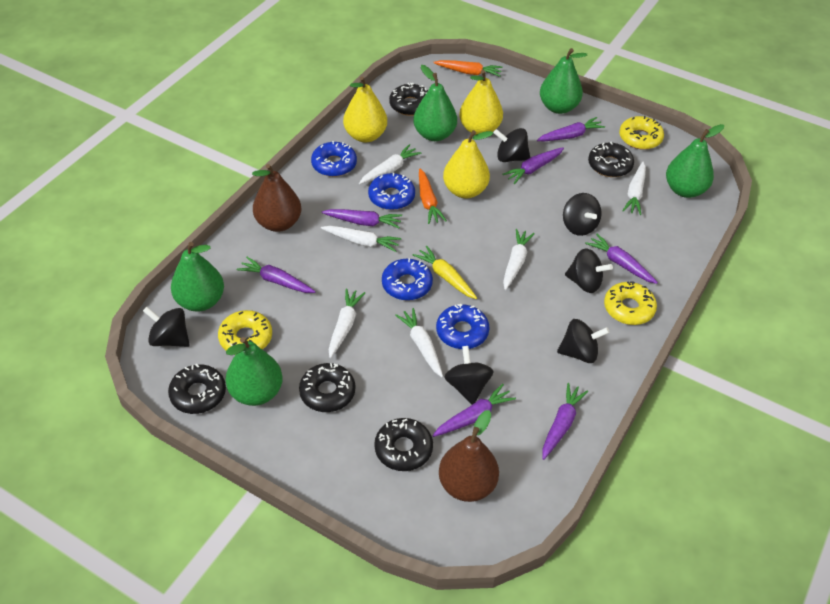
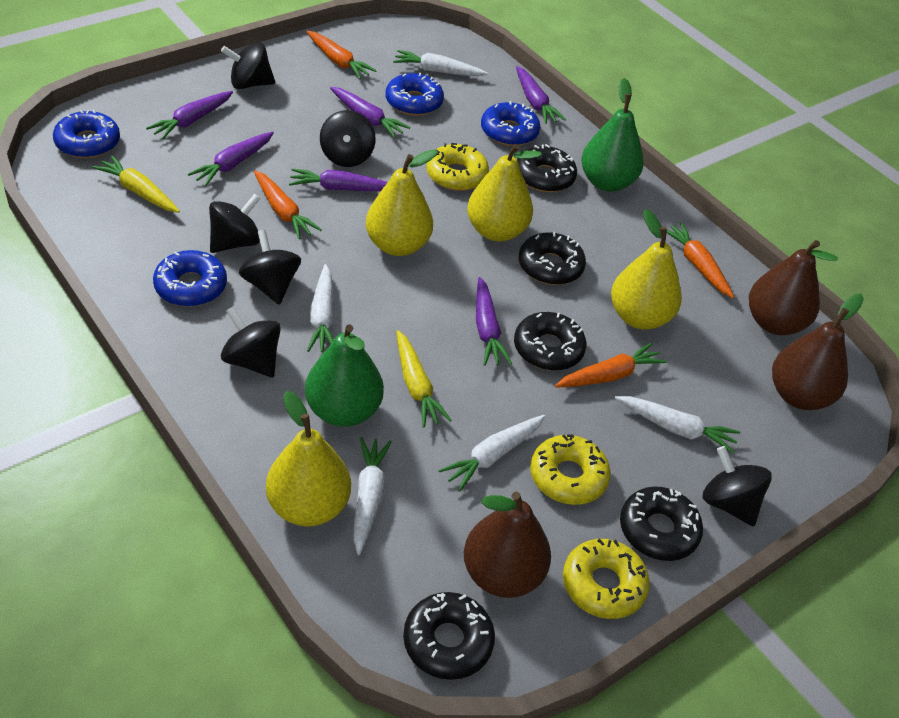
brown pear: 2 -> 3
green pear: 5 -> 2
orange carrot: 2 -> 4
purple carrot: 7 -> 6
white carrot: 6 -> 5
yellow carrot: 1 -> 2
yellow pear: 3 -> 4

